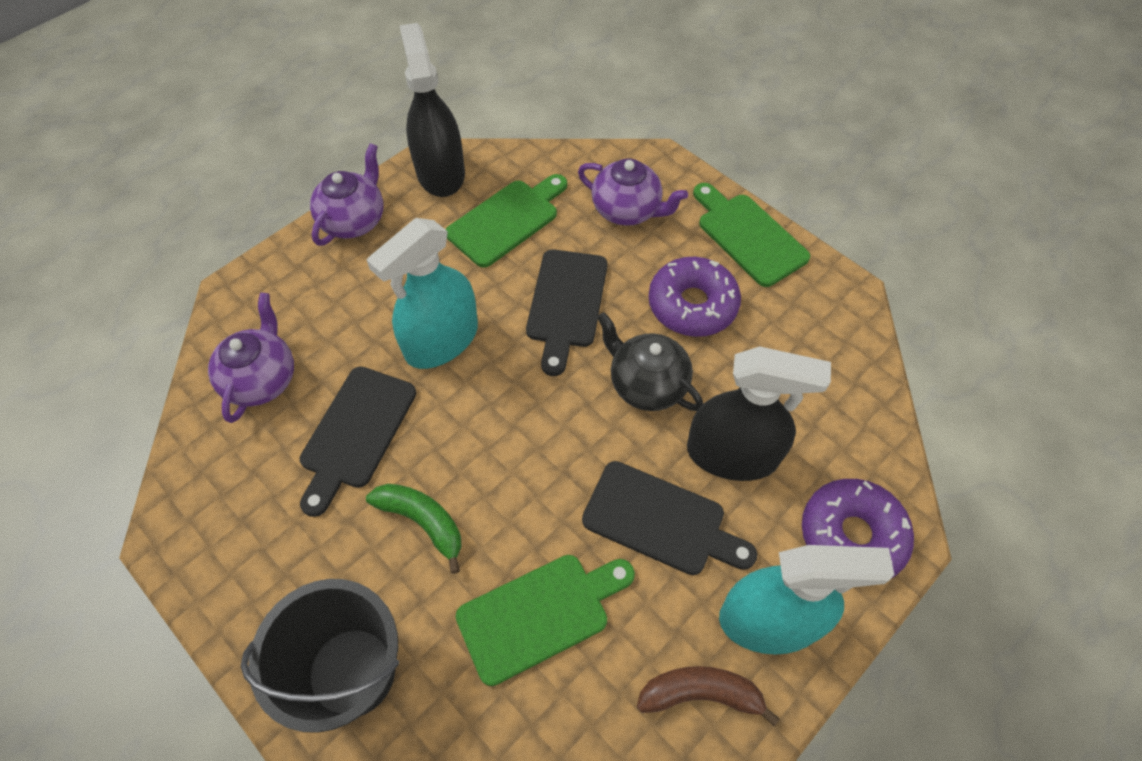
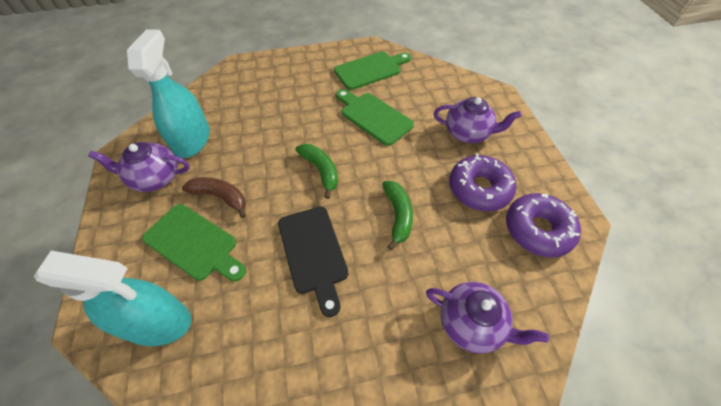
black bucket: 1 -> 0
black cutting board: 3 -> 1
black spray bottle: 2 -> 0
black teapot: 1 -> 0
green banana: 1 -> 2

